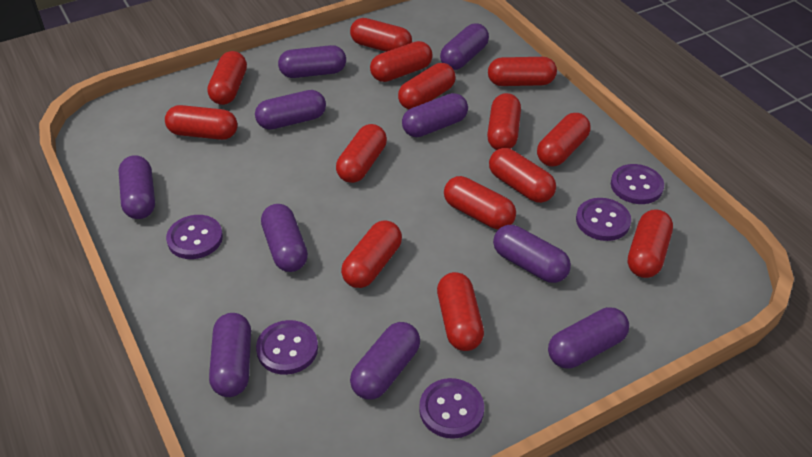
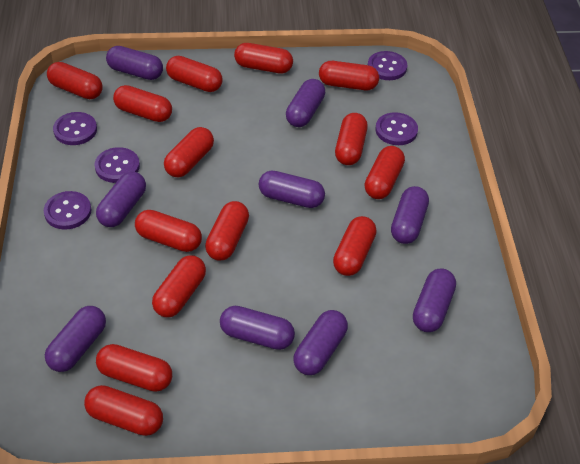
purple capsule: 10 -> 9

